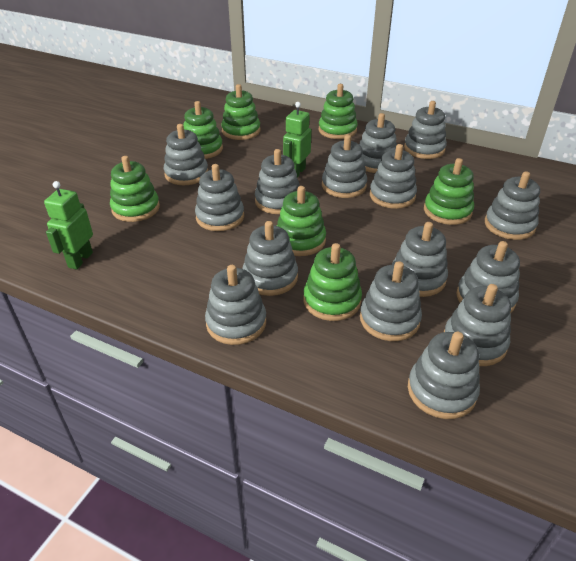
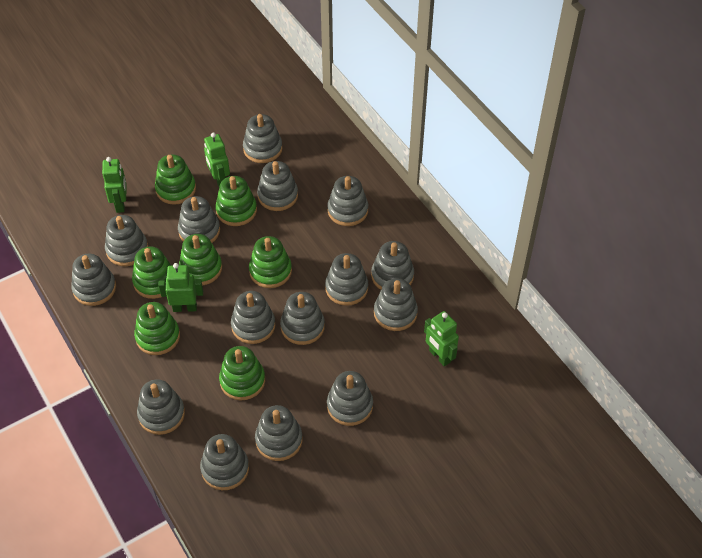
green robot: 2 -> 4

